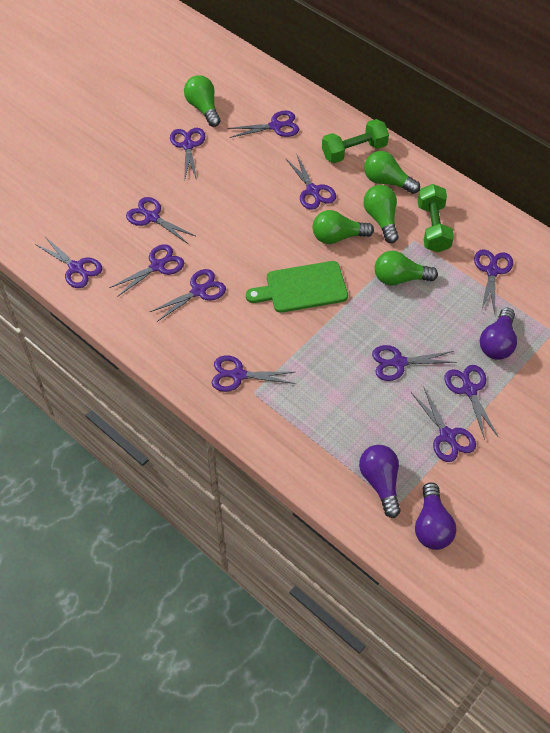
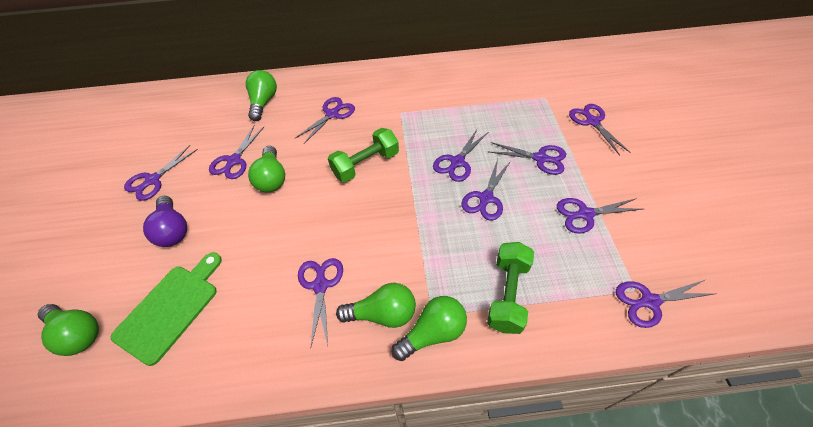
purple light bulb: 3 -> 1
purple scissors: 12 -> 10

